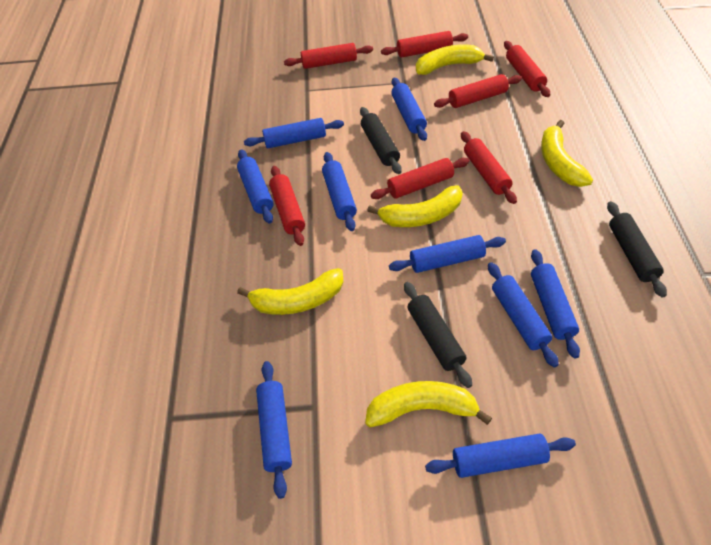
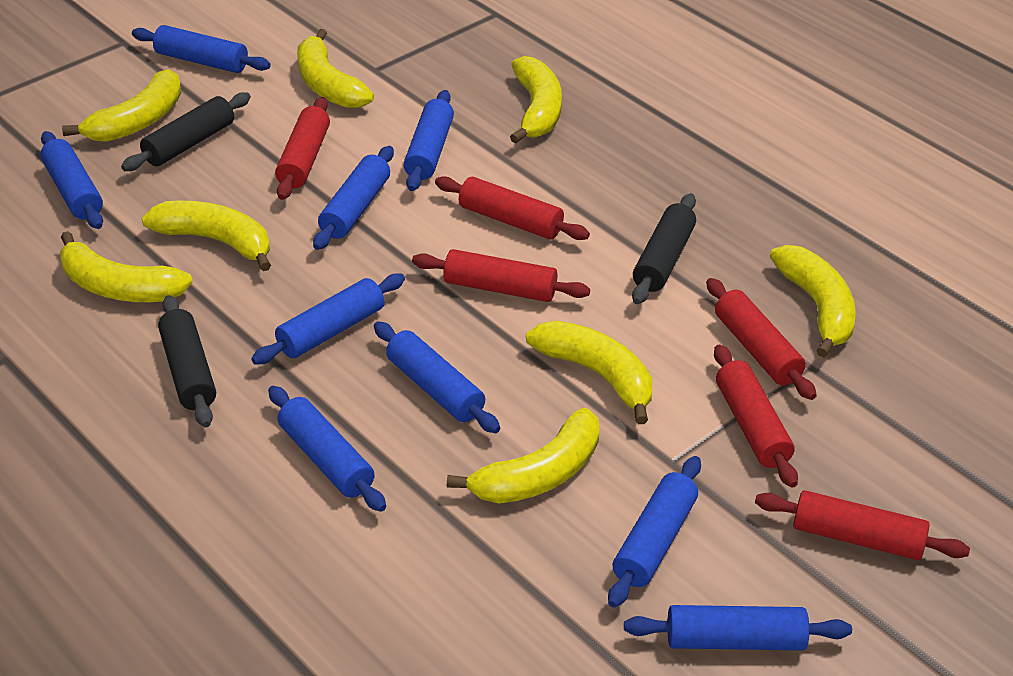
red rolling pin: 7 -> 6
yellow banana: 5 -> 8

